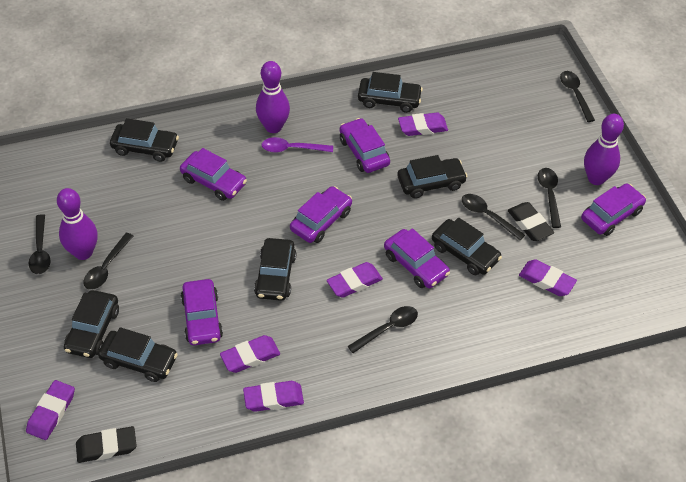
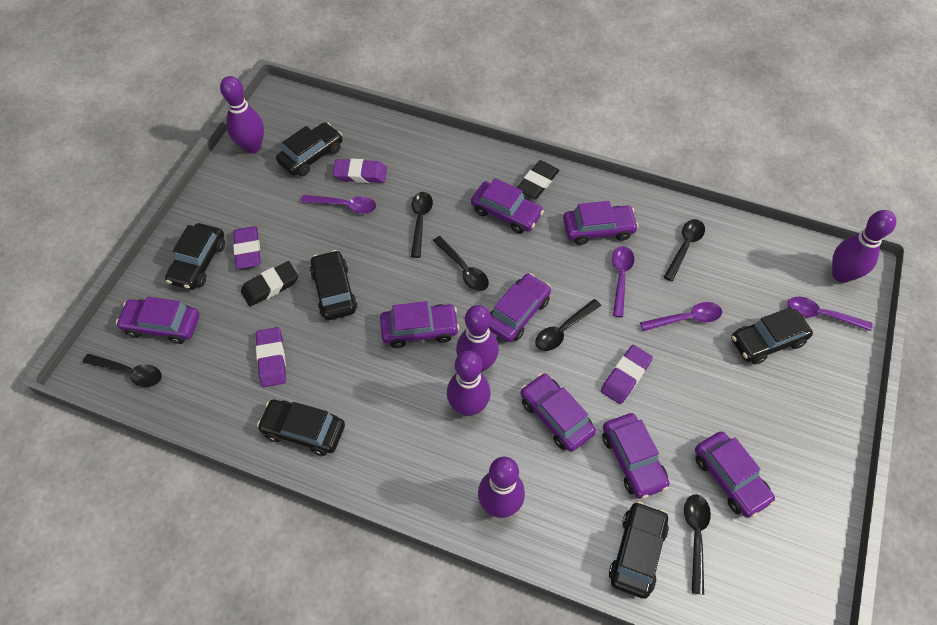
black car: 7 -> 6
purple bowling pin: 3 -> 5
purple car: 6 -> 8
purple eraser: 6 -> 4
purple spoon: 1 -> 4

